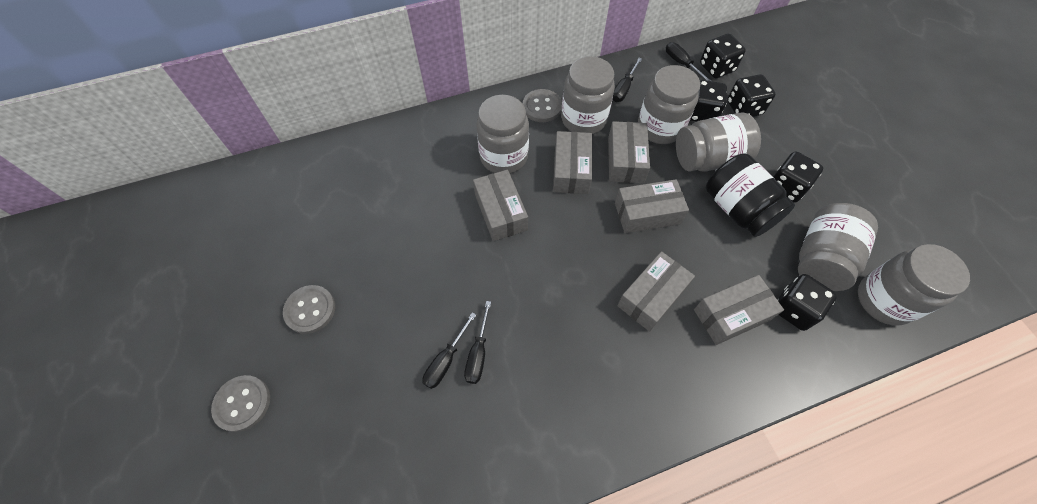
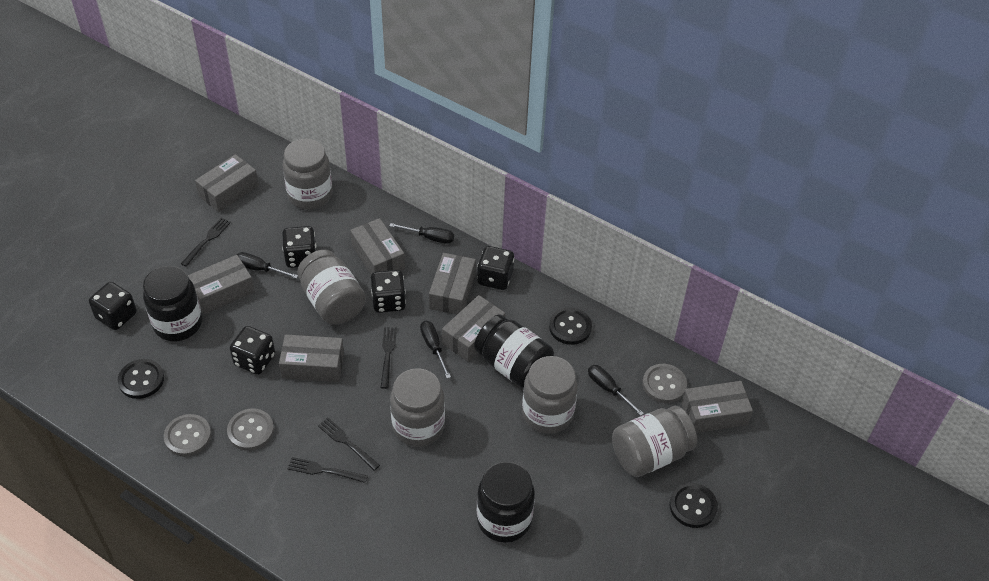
black button: 0 -> 3
black fork: 0 -> 4
black jar: 1 -> 3
grey box: 6 -> 7
grey jar: 6 -> 5

